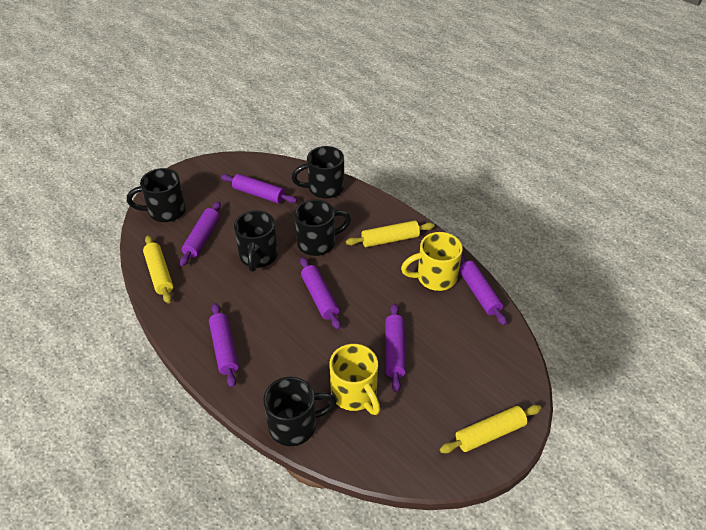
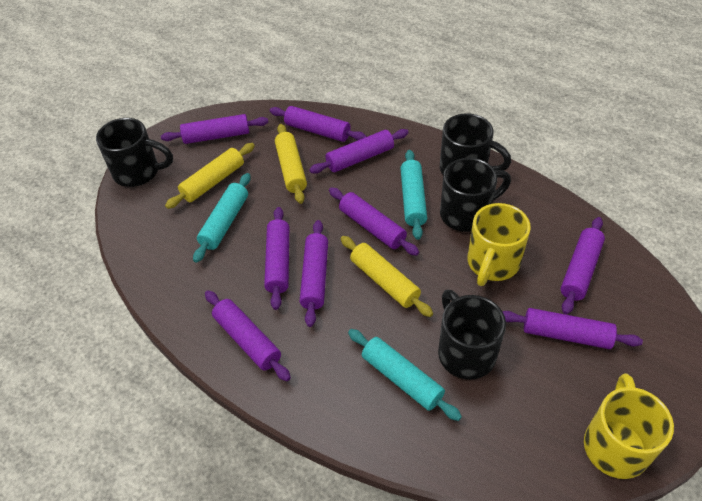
black mug: 5 -> 4
purple rolling pin: 6 -> 9
turquoise rolling pin: 0 -> 3

